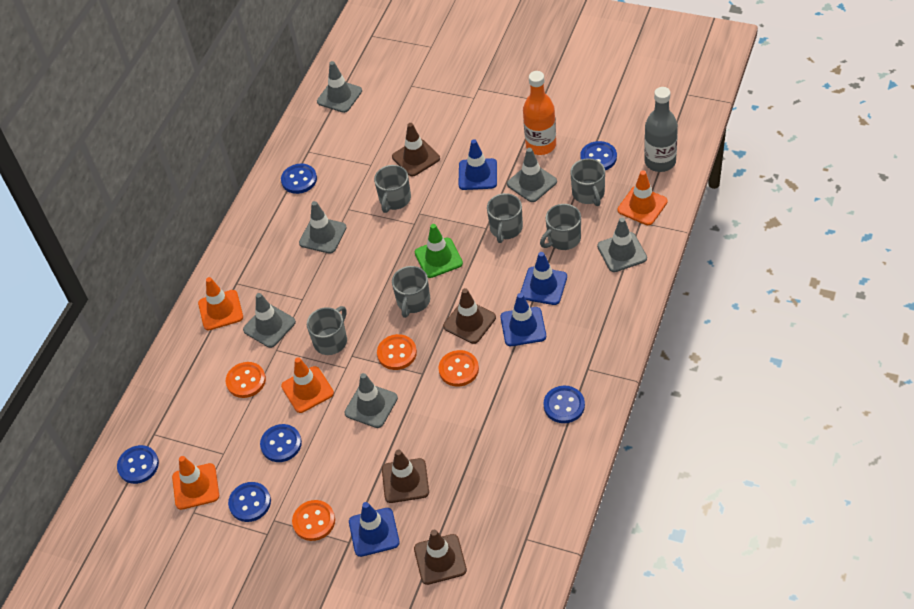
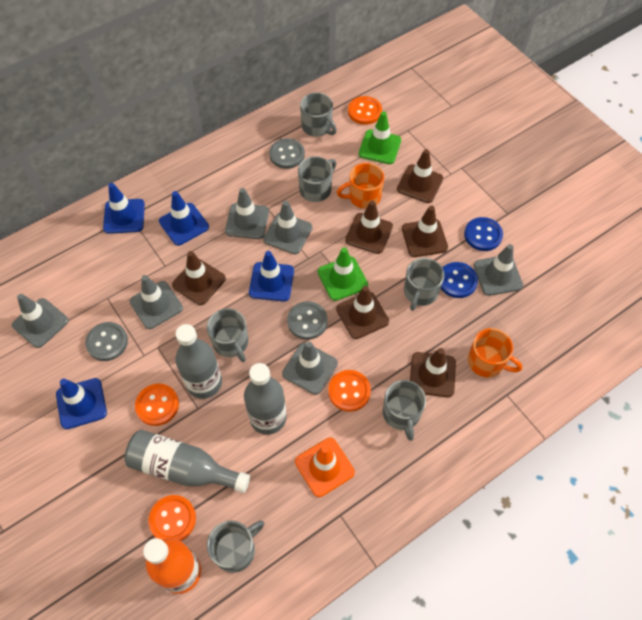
blue button: 6 -> 2
brown traffic cone: 4 -> 6
green traffic cone: 1 -> 2
grey bottle: 1 -> 3
grey button: 0 -> 3
orange mug: 0 -> 2
orange traffic cone: 4 -> 1

